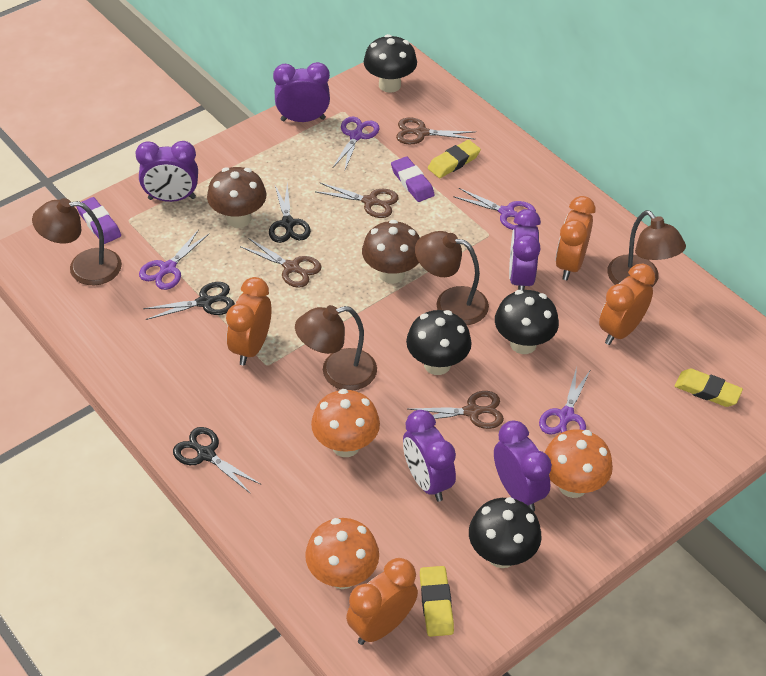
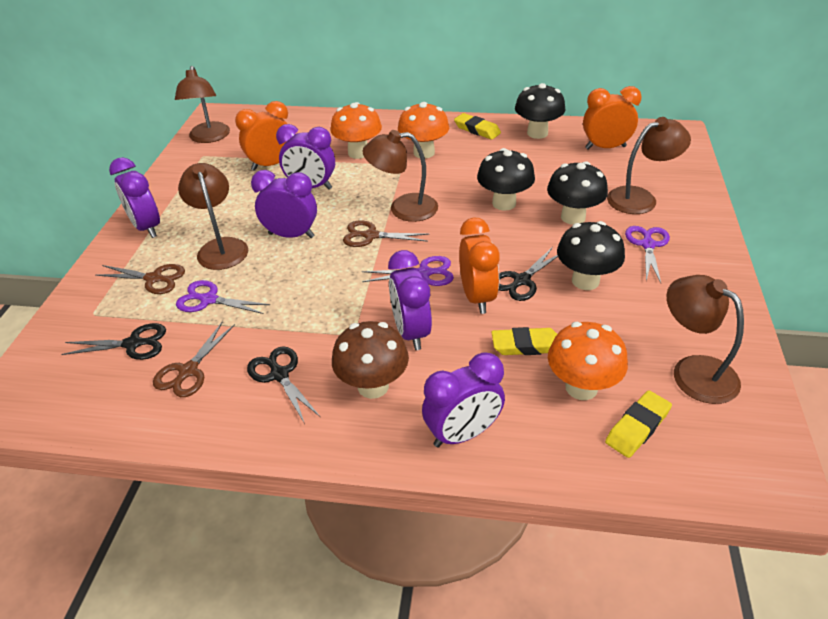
brown lamp: 4 -> 5
brown mushroom: 2 -> 1
brown scissors: 4 -> 3
orange clock: 4 -> 3
purple eraser: 2 -> 0
purple scissors: 4 -> 3

